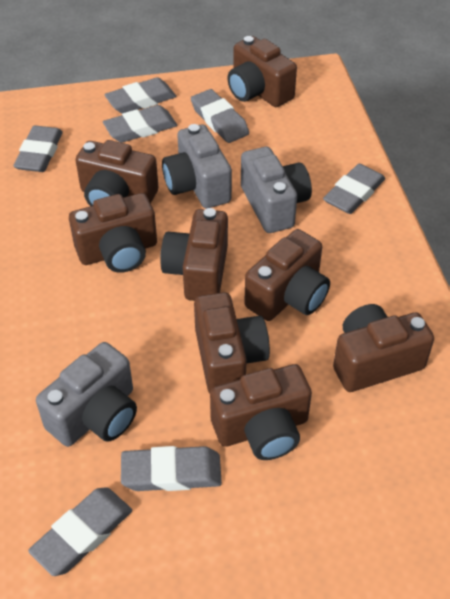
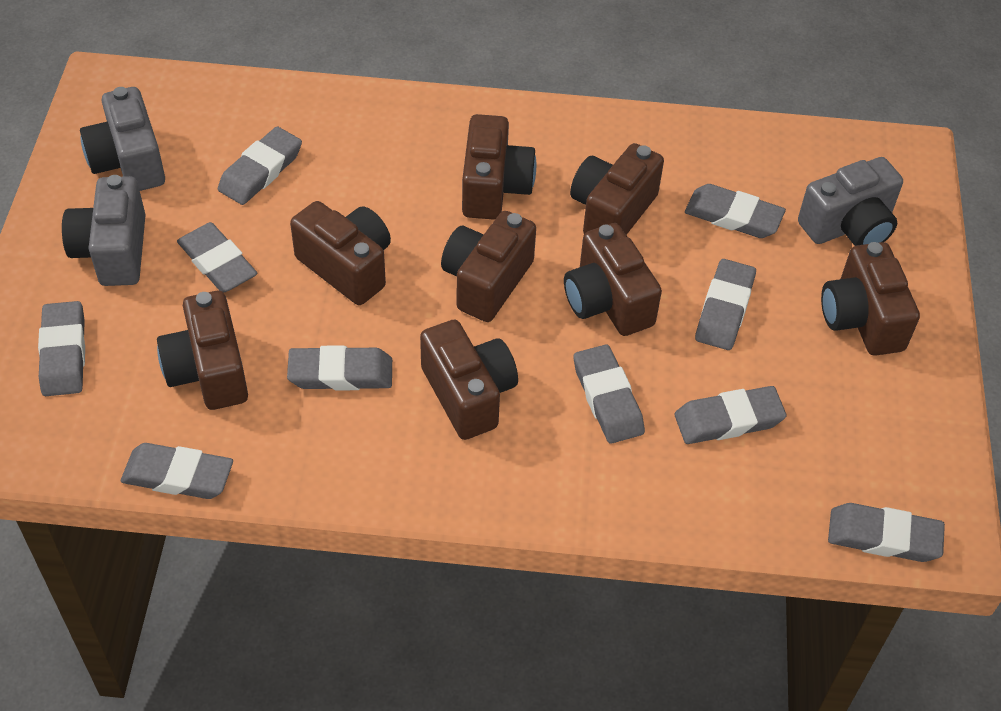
grey eraser: 7 -> 10

